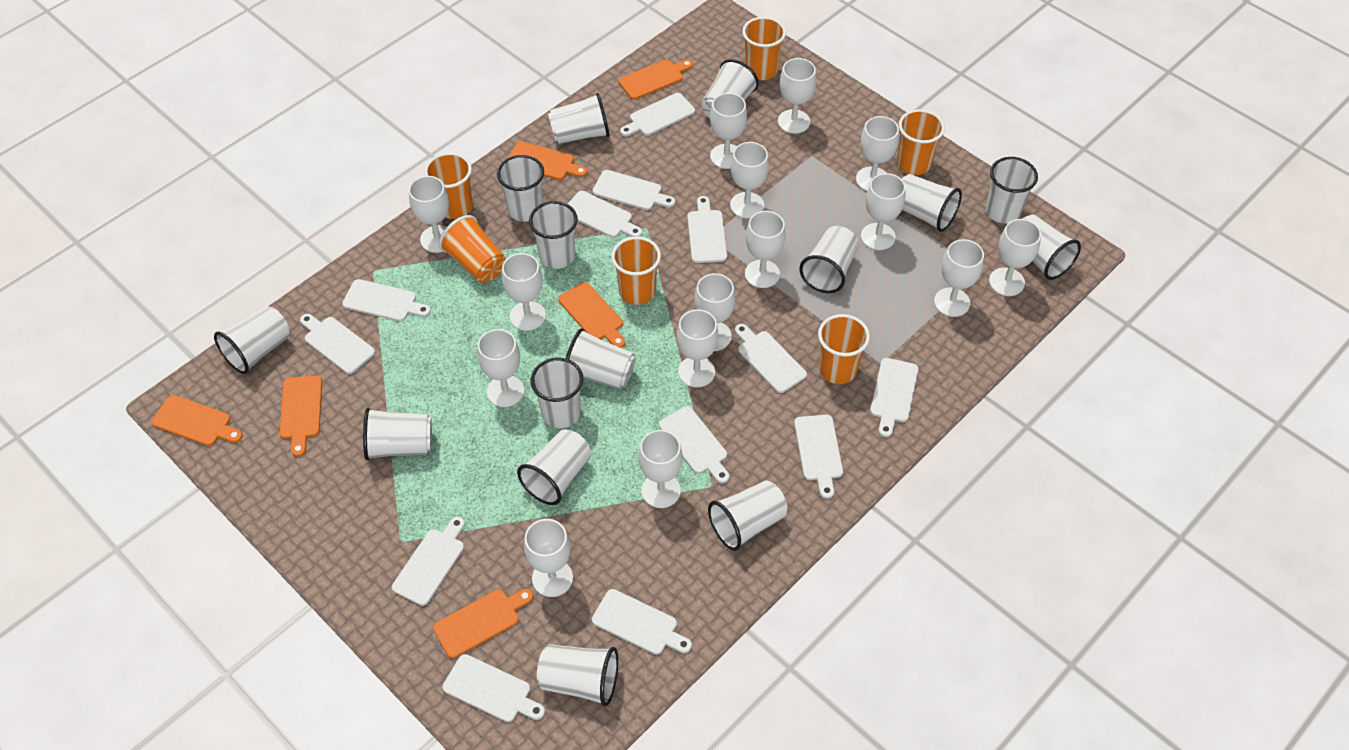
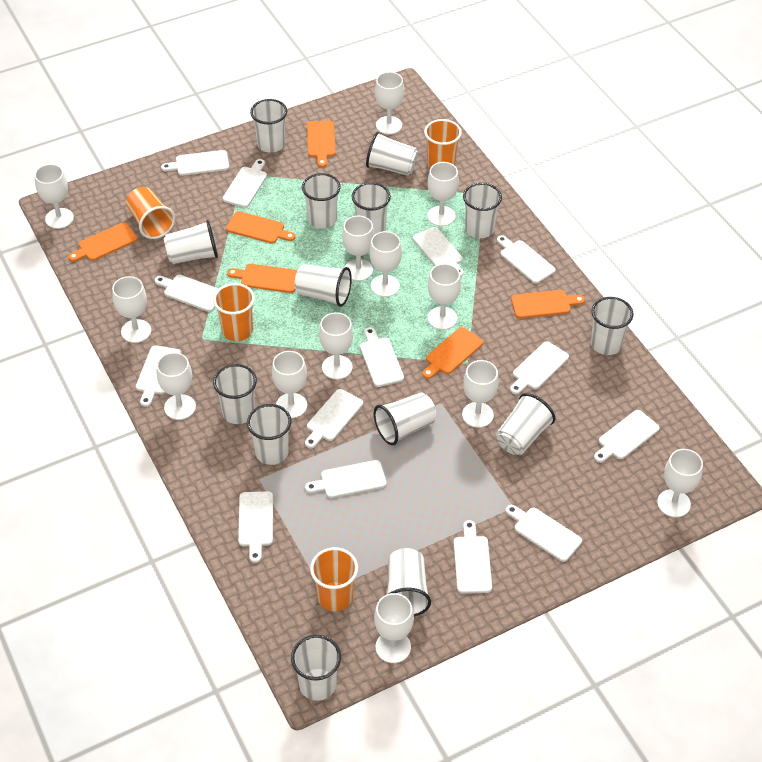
orange cup: 6 -> 4
white cup: 15 -> 14
white cutting board: 13 -> 14
white goblet: 15 -> 13

